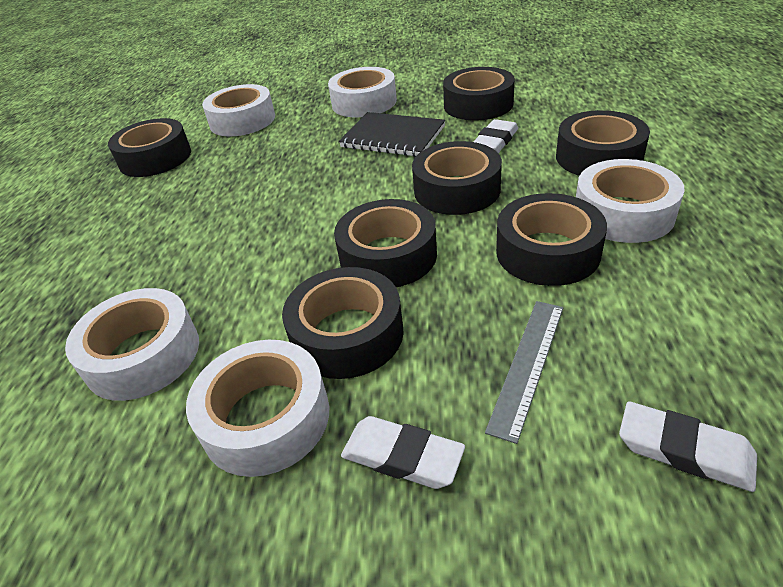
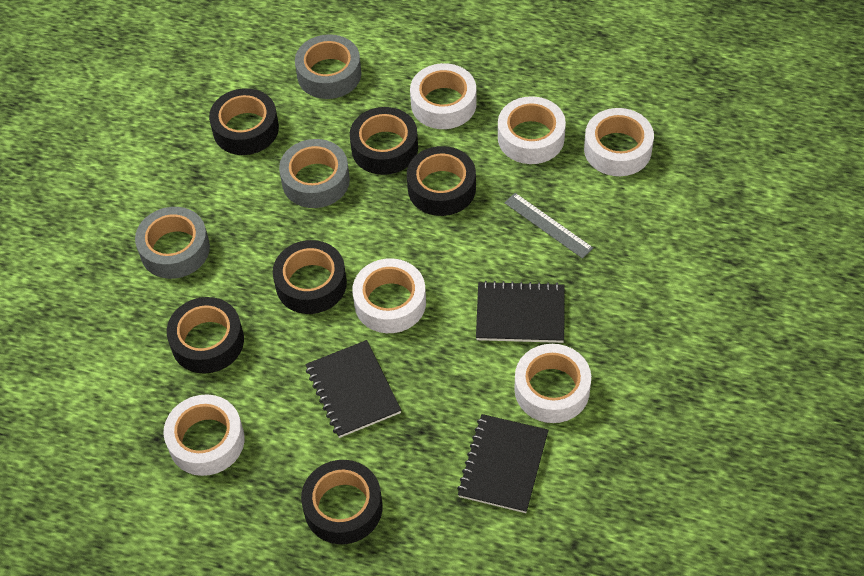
black notebook: 1 -> 3
black tape: 7 -> 6
grey tape: 0 -> 3
white eraser: 3 -> 0
white tape: 5 -> 6

